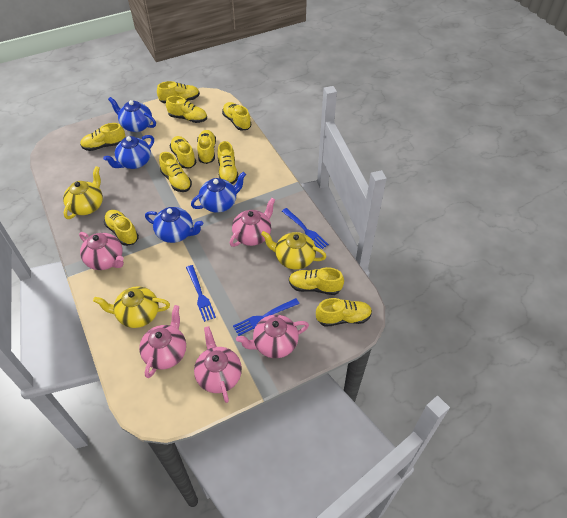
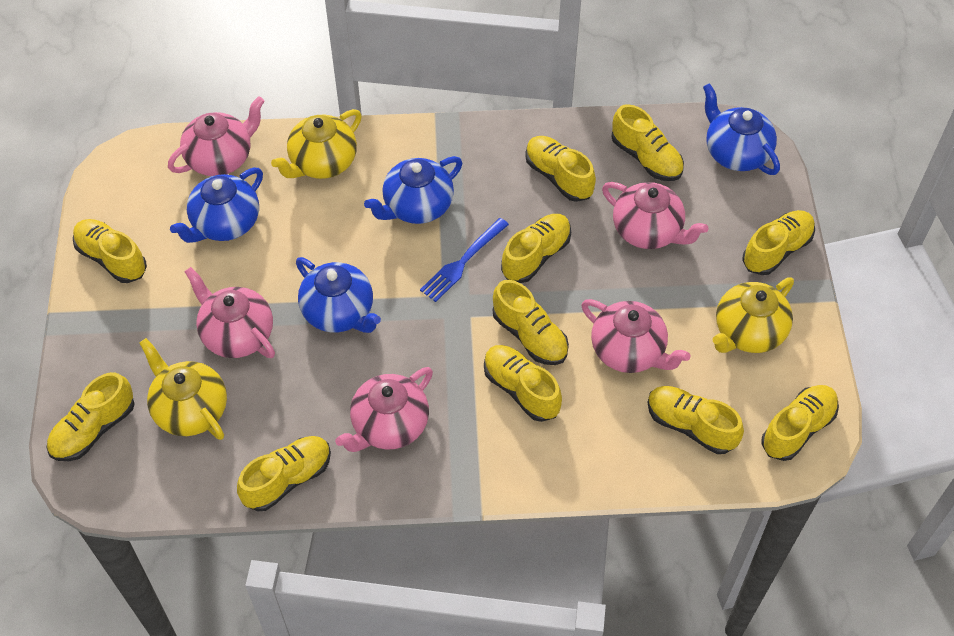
blue fork: 3 -> 1

